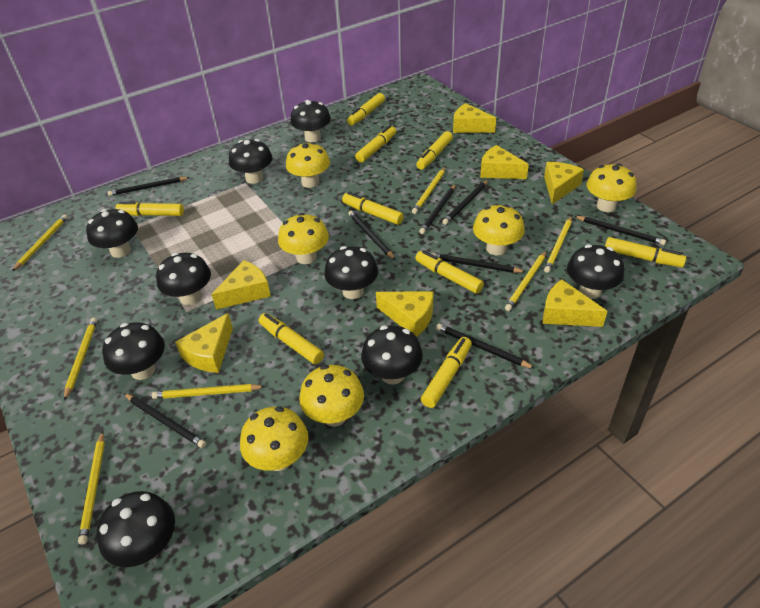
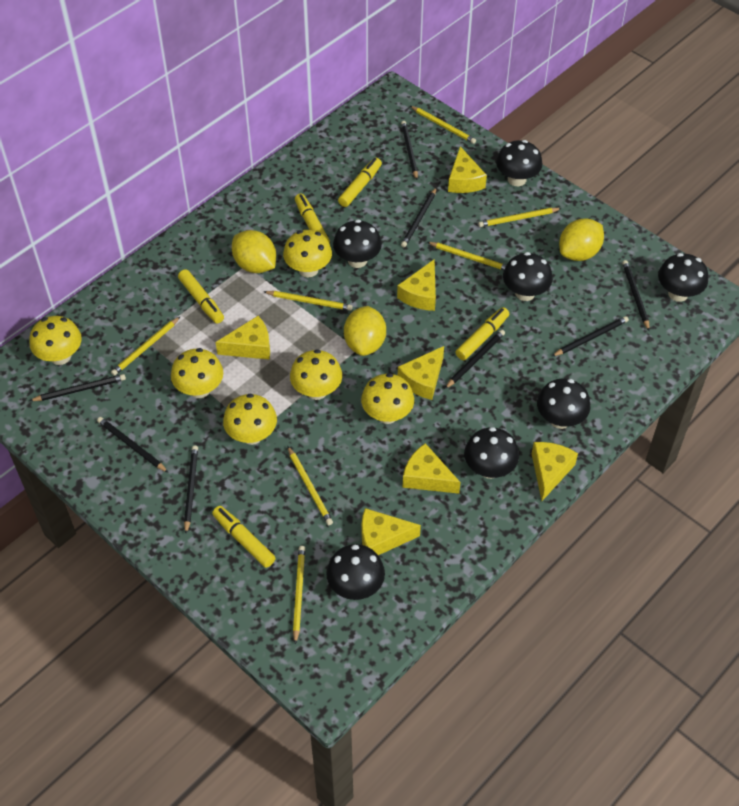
black mushroom: 9 -> 7
yellow lemon: 0 -> 3
yellow marker: 9 -> 5

